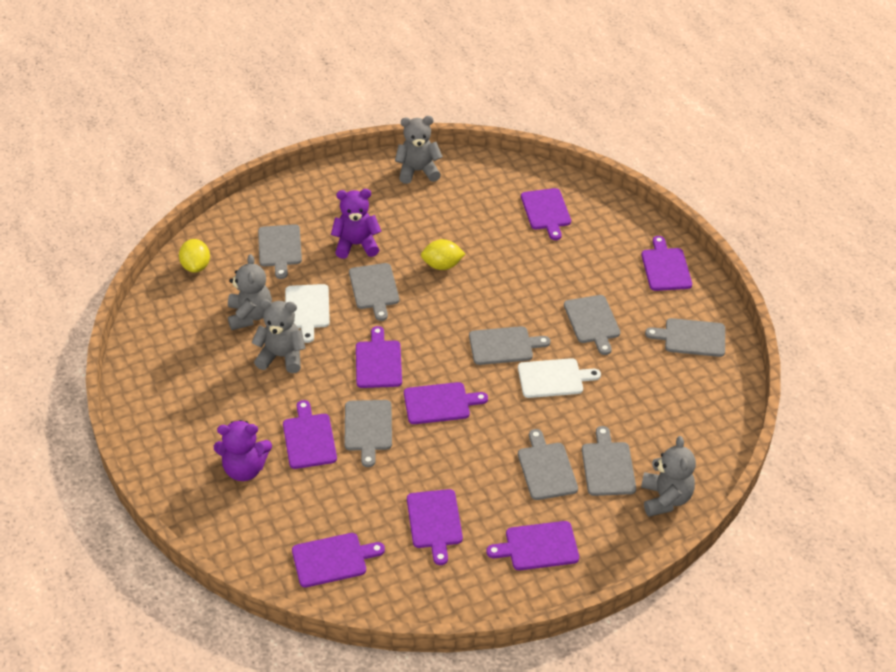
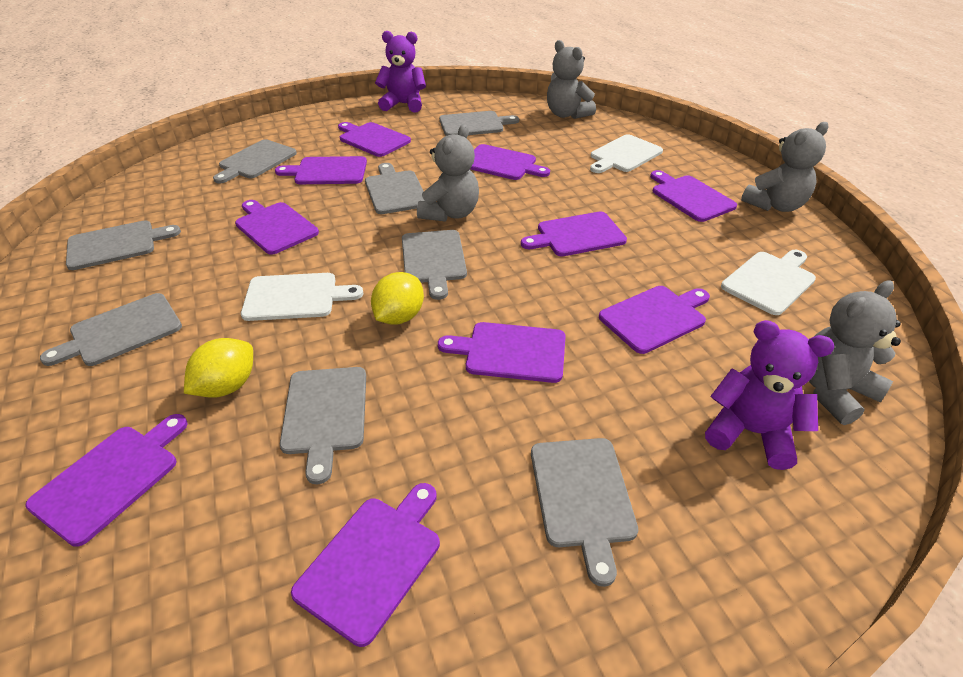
purple cutting board: 8 -> 10
white cutting board: 2 -> 3

